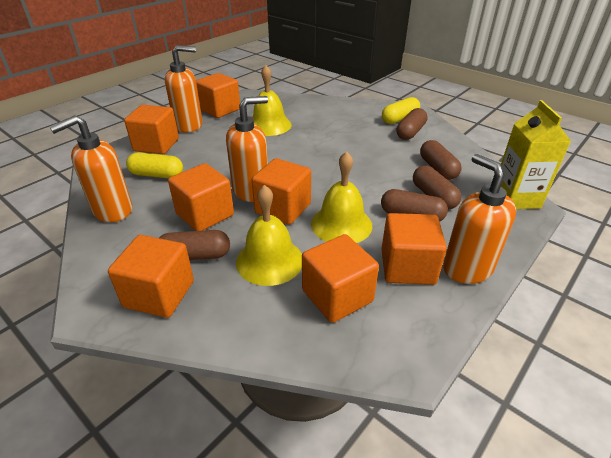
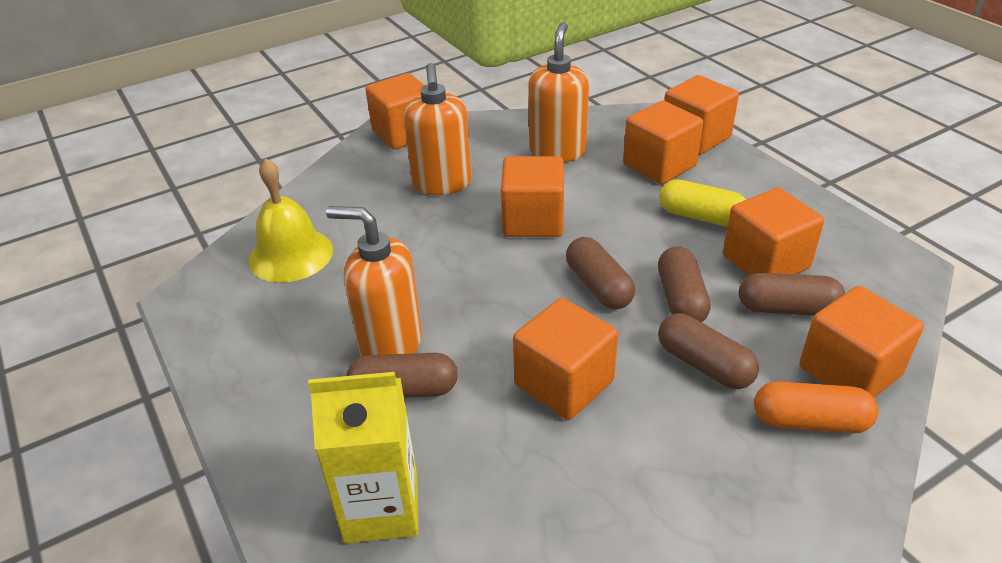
orange capsule: 0 -> 1
orange soap dispenser: 4 -> 3
yellow bell: 3 -> 1
yellow capsule: 2 -> 1

